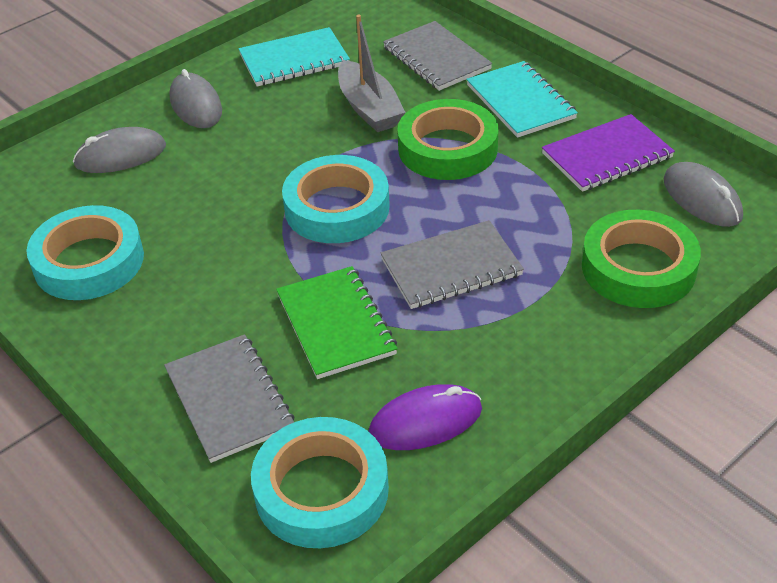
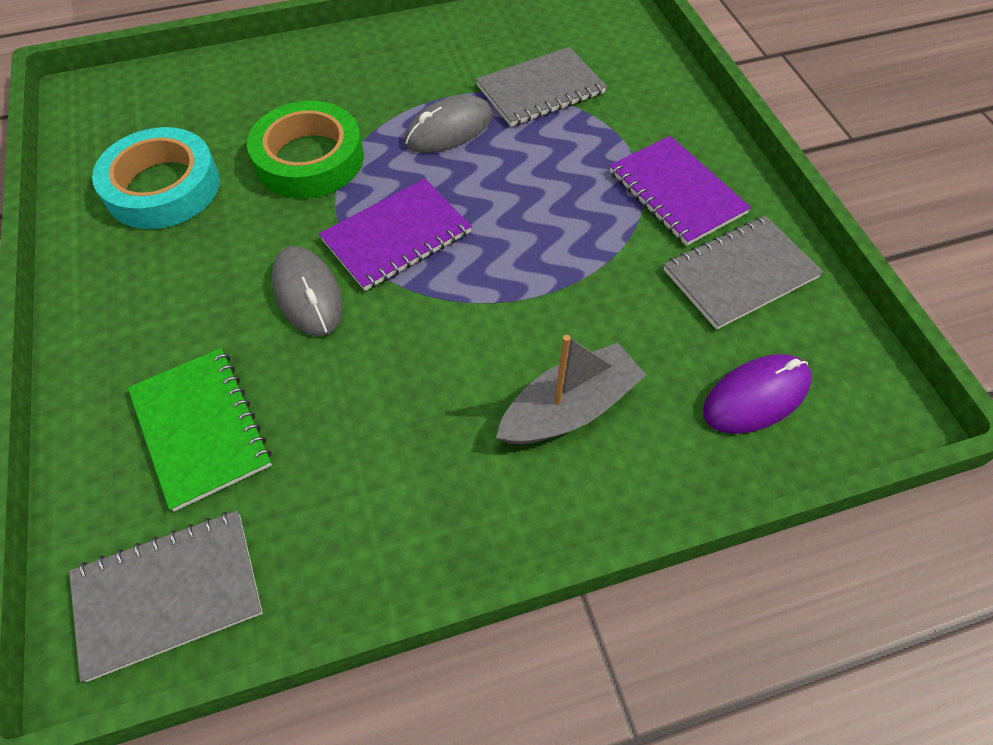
green tape: 2 -> 1
grey mouse: 3 -> 2
purple notebook: 1 -> 2
turquoise notebook: 2 -> 0
turquoise tape: 3 -> 1

